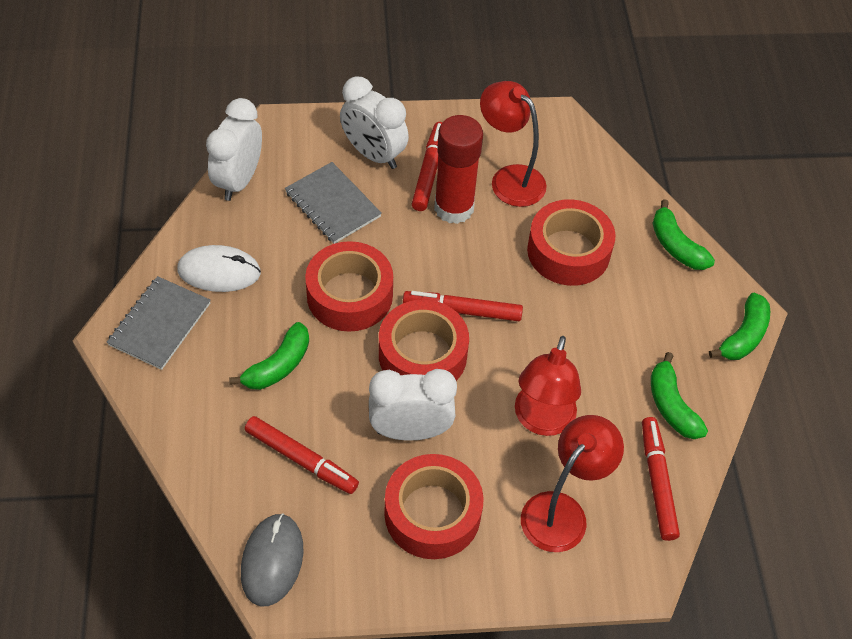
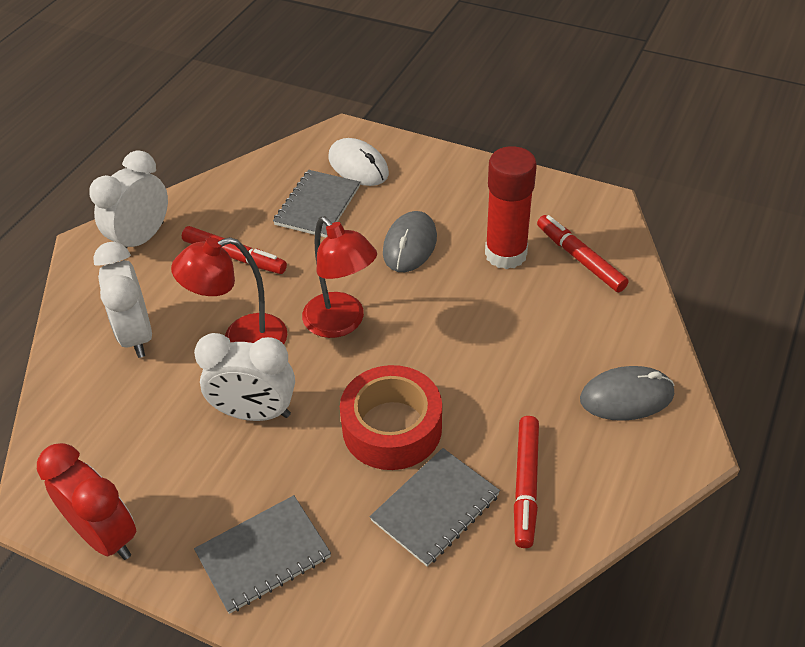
green banana: 4 -> 0
grey mouse: 1 -> 2
grey notebook: 2 -> 3
red clock: 0 -> 1
red lamp: 3 -> 2
red marker: 4 -> 3
red tape: 4 -> 1

